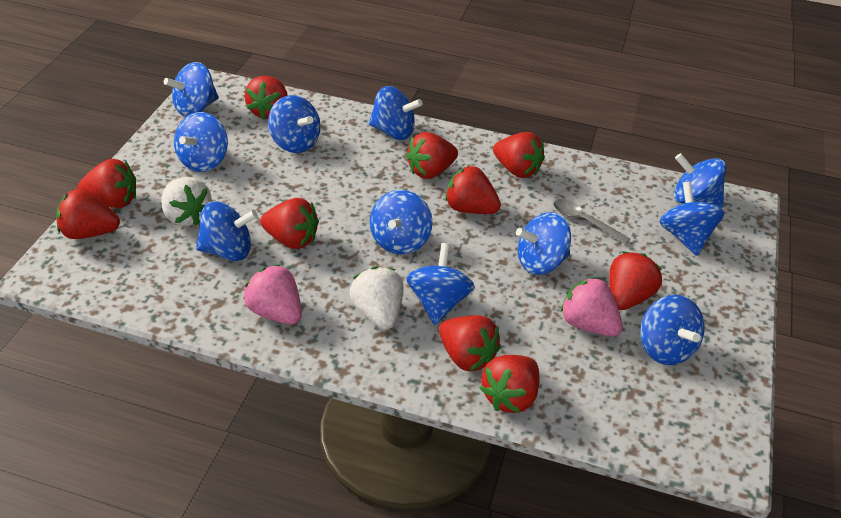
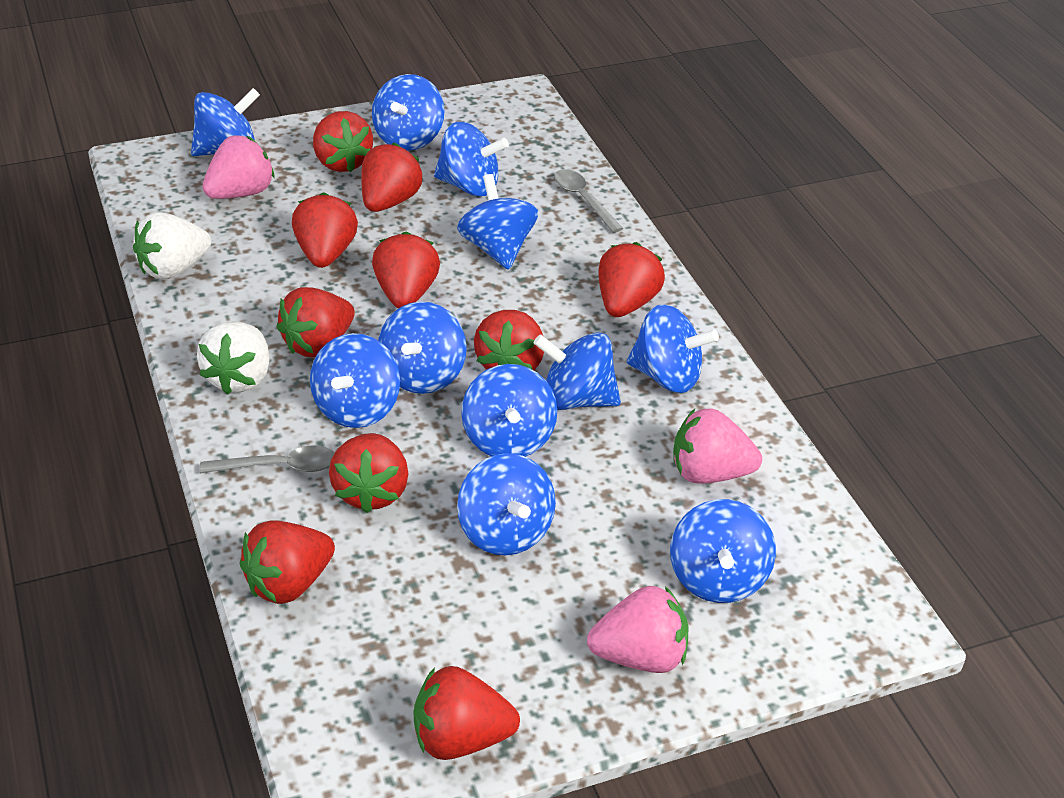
grey spoon: 1 -> 2
pink strawberry: 2 -> 3

